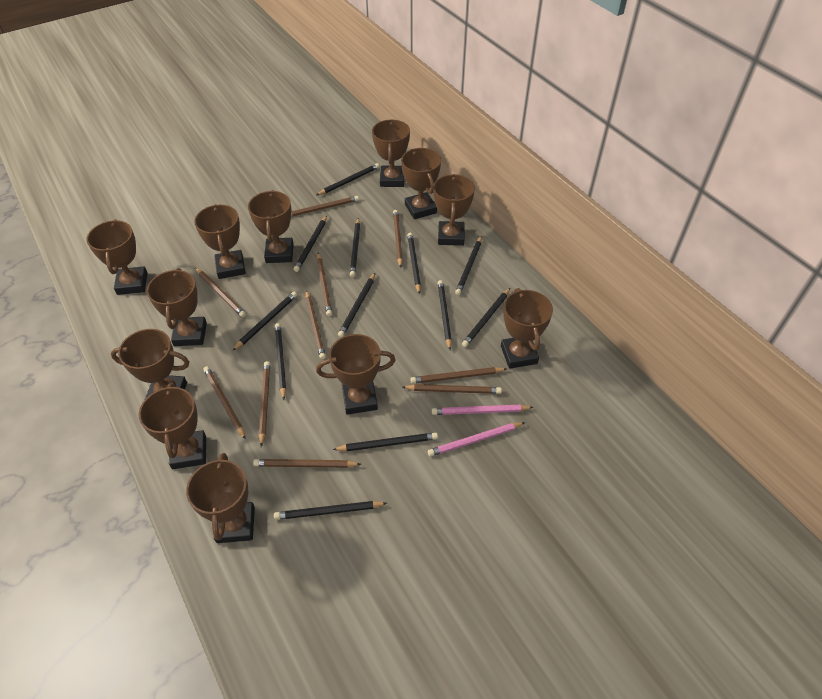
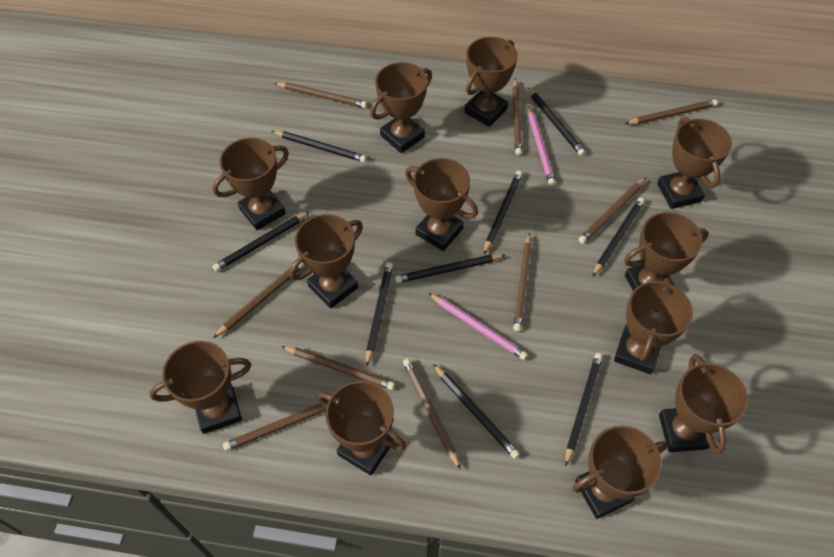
black pencil: 12 -> 9
brown pencil: 10 -> 9

